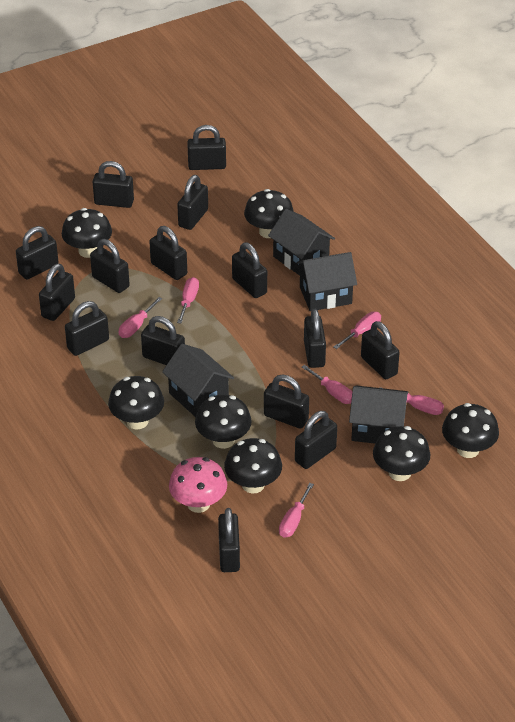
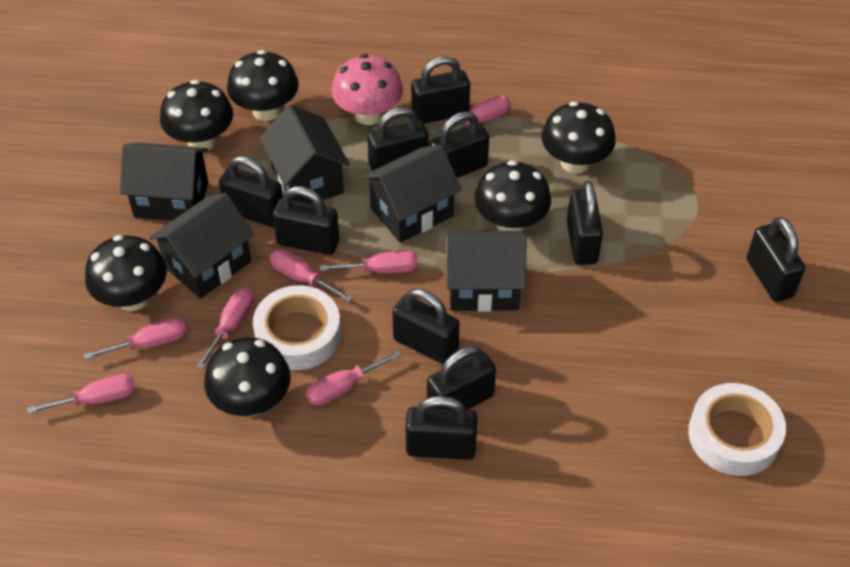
black house: 4 -> 5
black mushroom: 7 -> 6
black padlock: 15 -> 10
pink screwdriver: 6 -> 7
white tape: 0 -> 2

